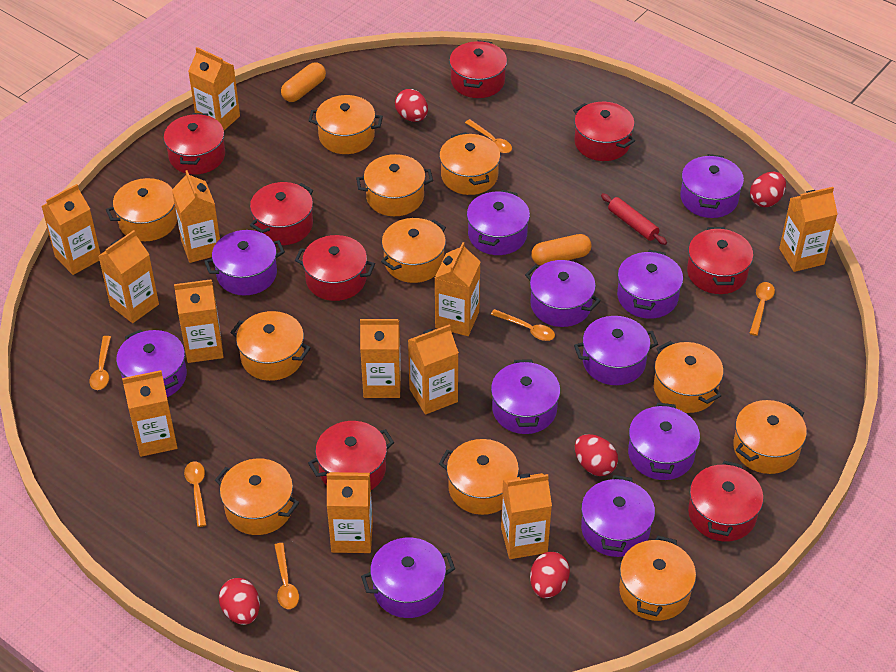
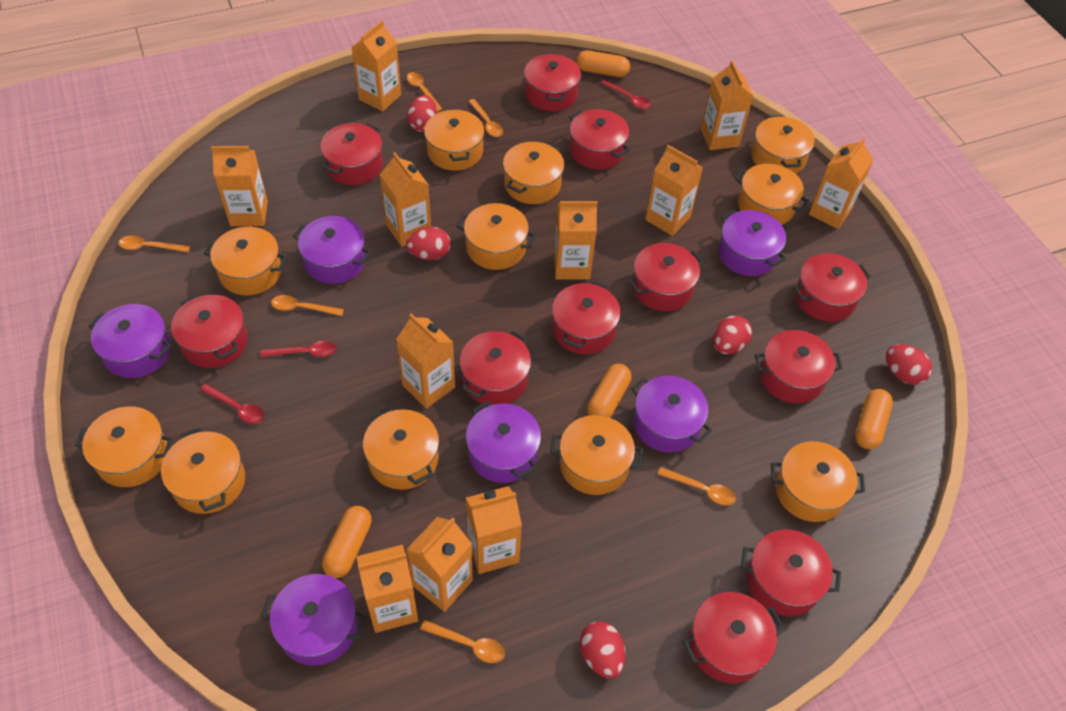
orange capsule: 2 -> 4
orange carton: 12 -> 11
purple pot: 11 -> 6
red pot: 8 -> 11
red rolling pin: 1 -> 0
red spoon: 0 -> 3

